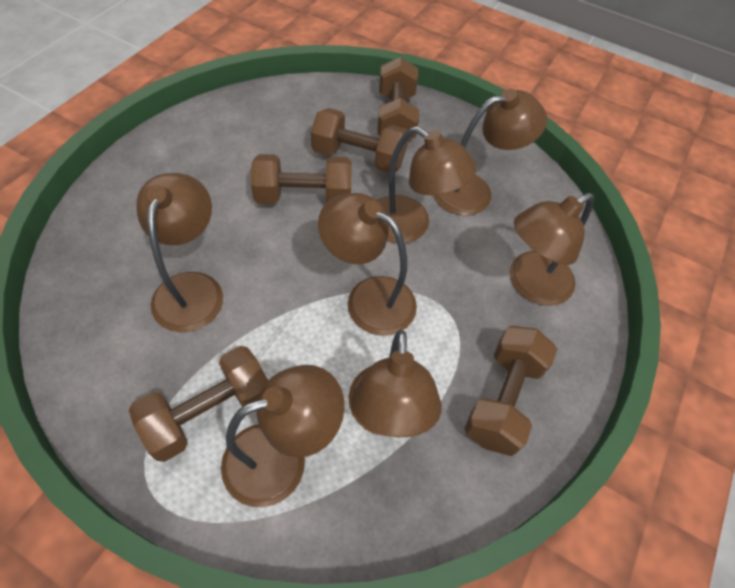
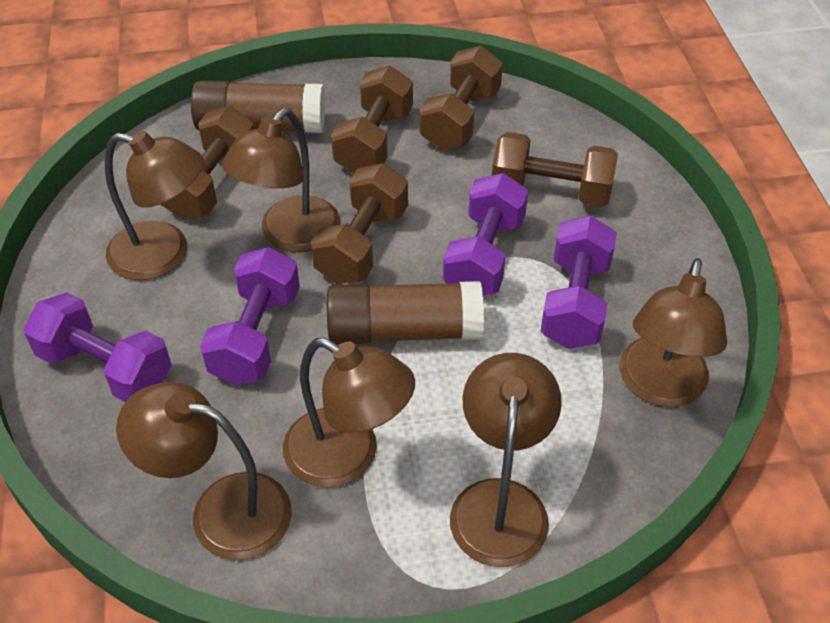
brown glue stick: 0 -> 2
brown lamp: 7 -> 6
purple dumbbell: 0 -> 4

